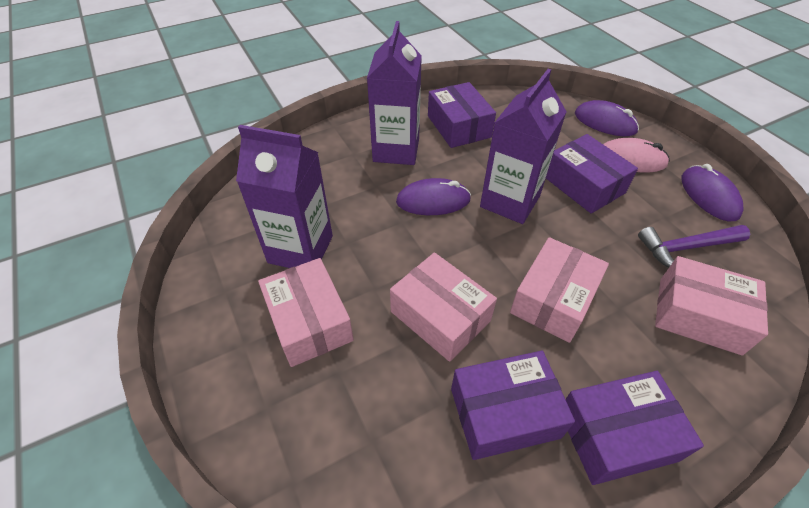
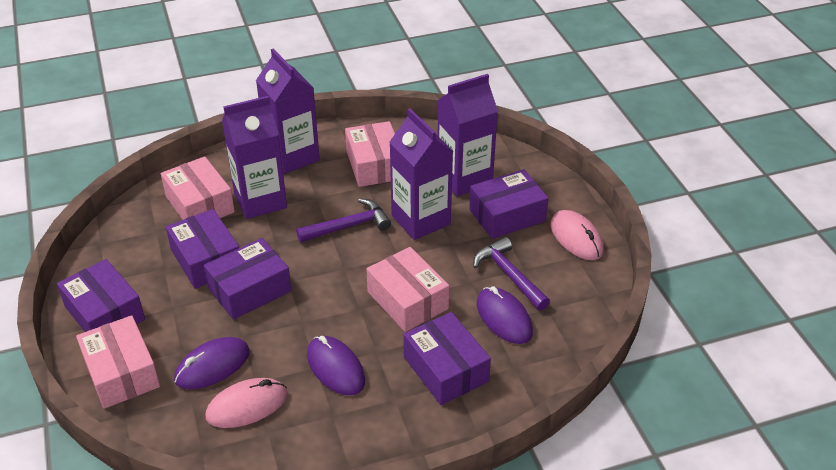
pink mouse: 1 -> 2
purple box: 4 -> 5
purple carton: 3 -> 4
purple hammer: 1 -> 2

